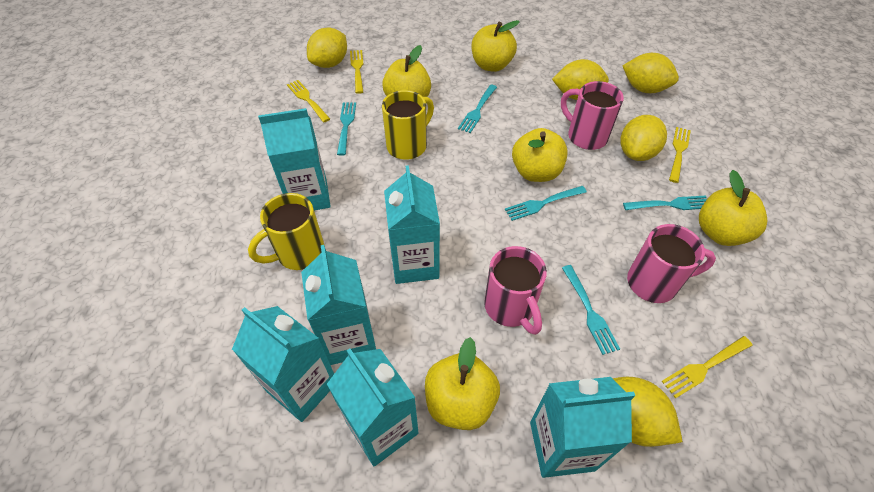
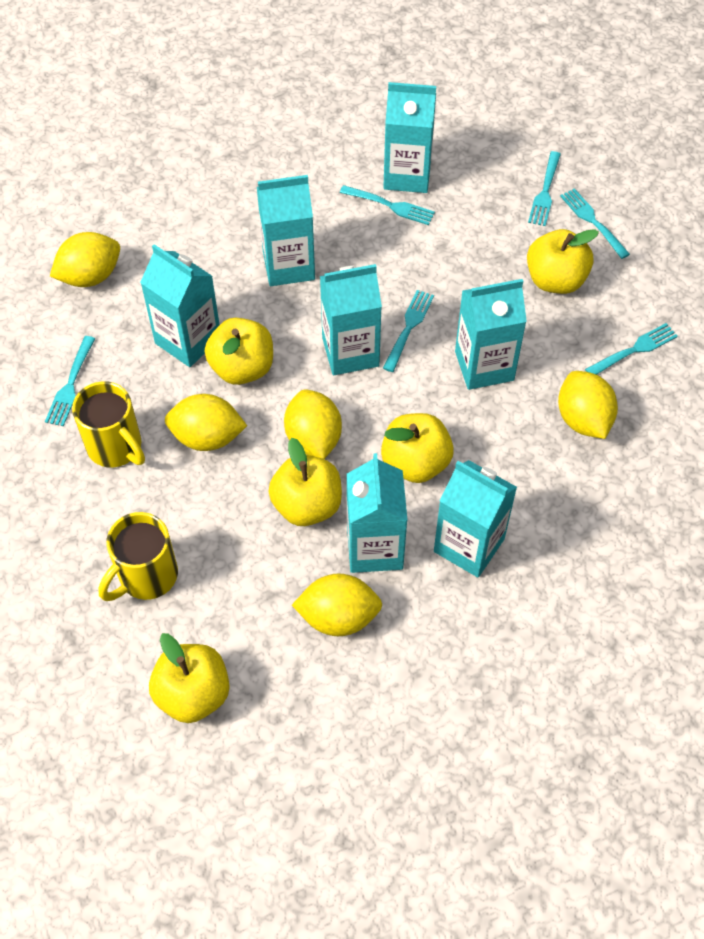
pink mug: 3 -> 0
turquoise carton: 6 -> 7
turquoise fork: 5 -> 6
yellow fork: 4 -> 0

